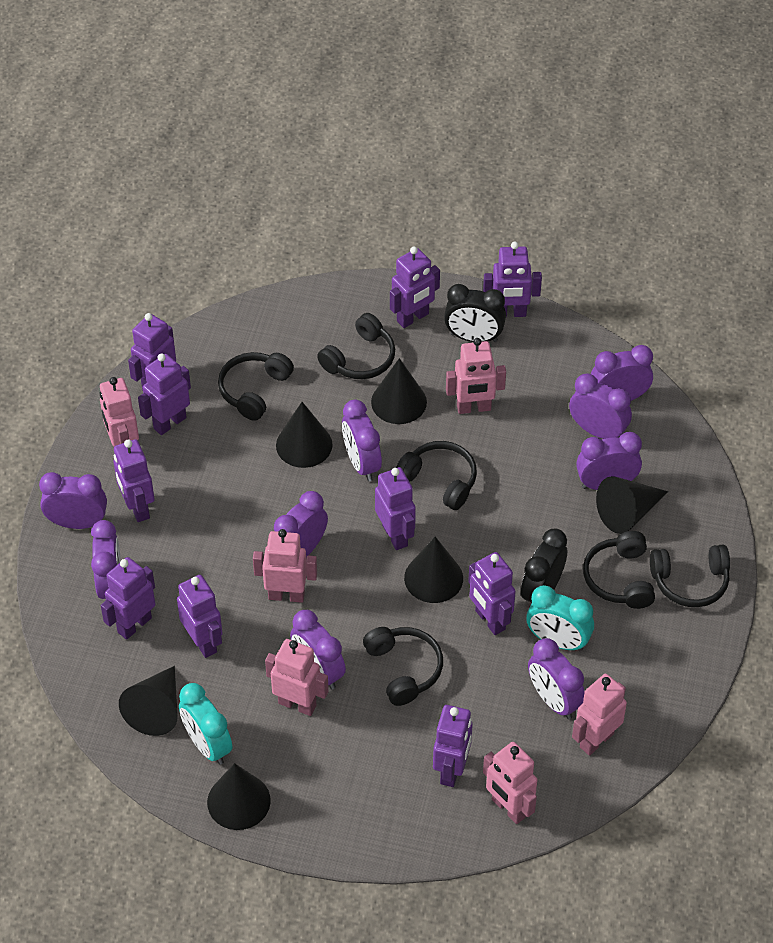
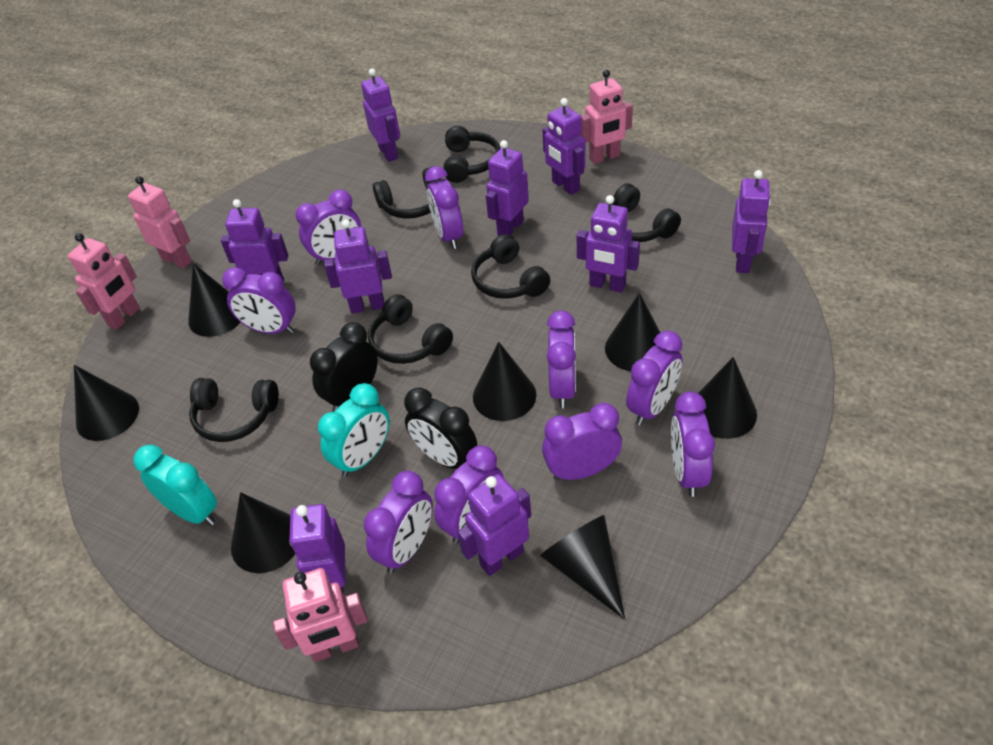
black cone: 6 -> 7
pink robot: 6 -> 4
purple robot: 10 -> 9

